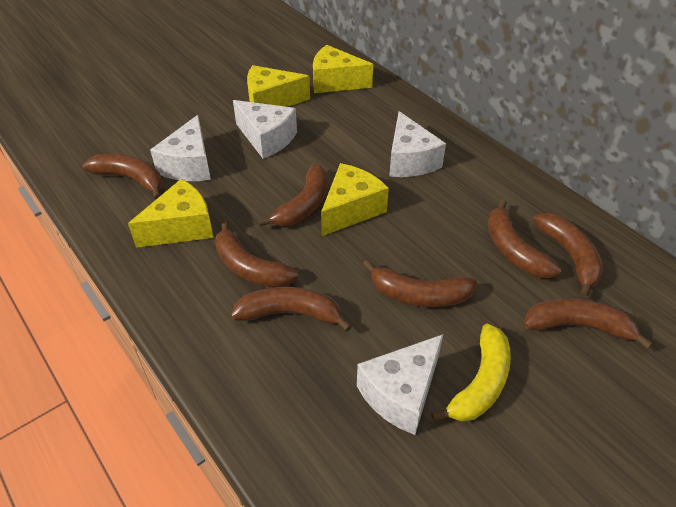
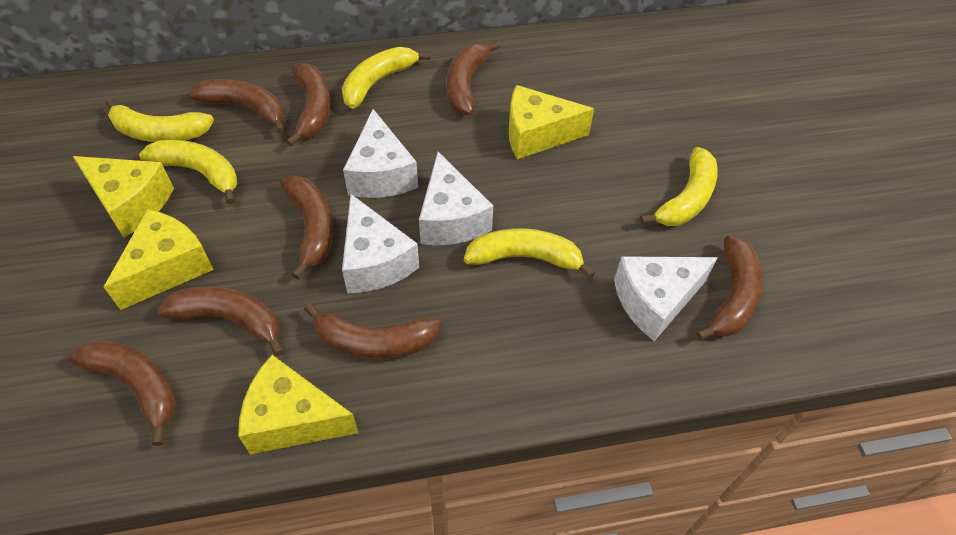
yellow banana: 1 -> 5

